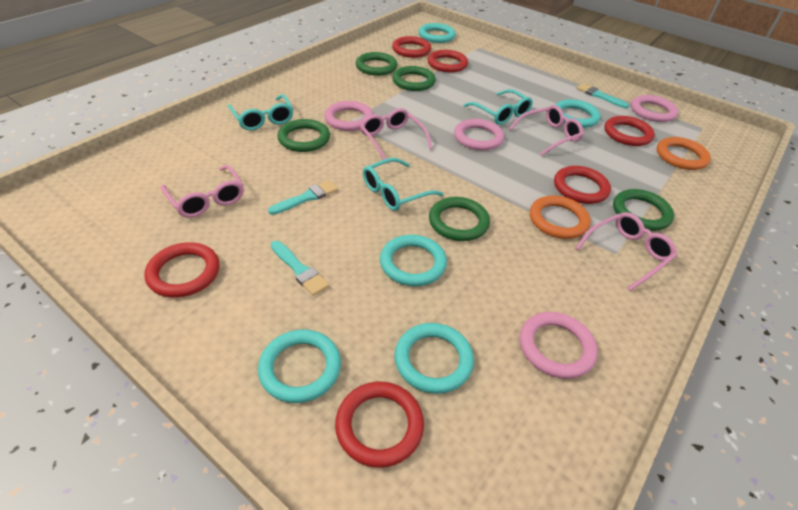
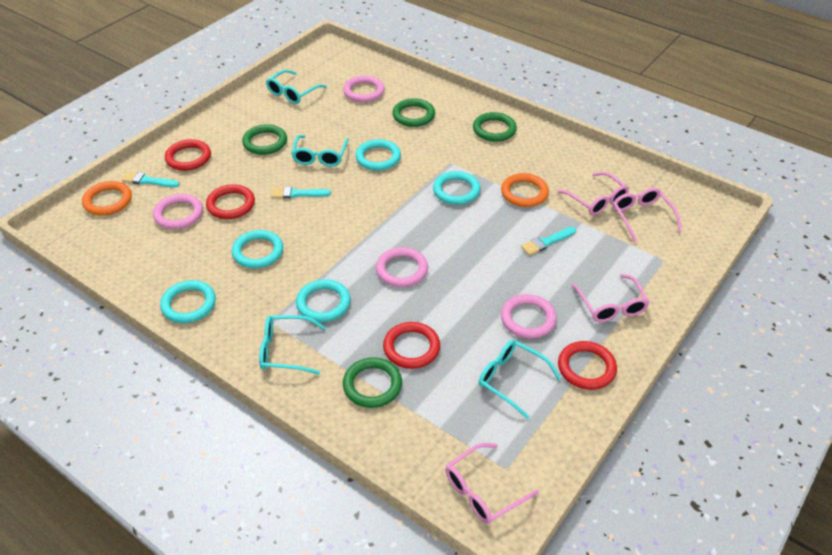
green ring: 5 -> 4
red ring: 6 -> 4
turquoise glasses: 3 -> 4

